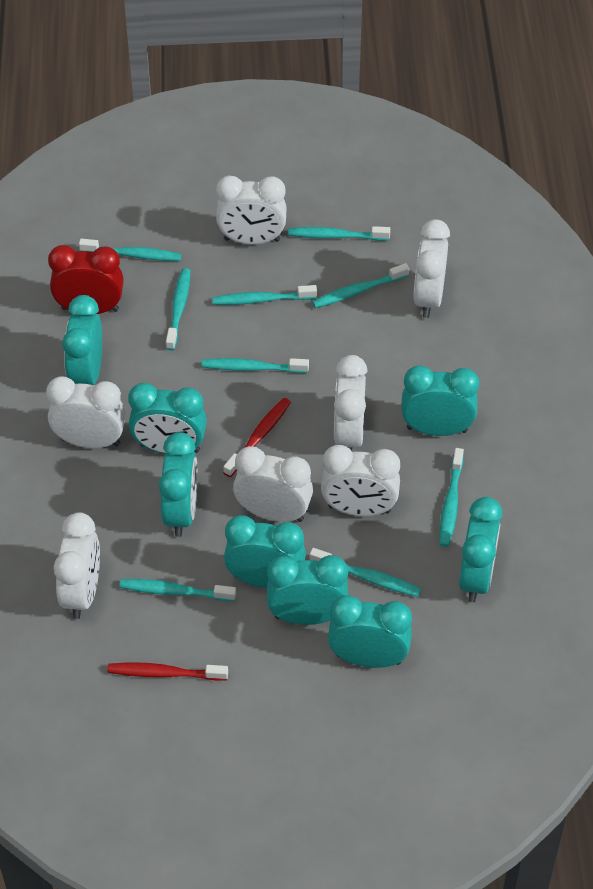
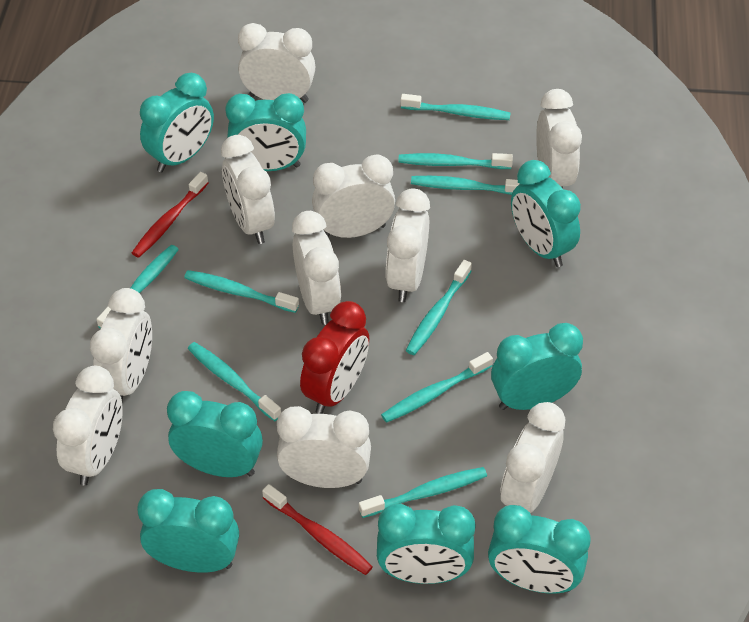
white clock: 7 -> 10

